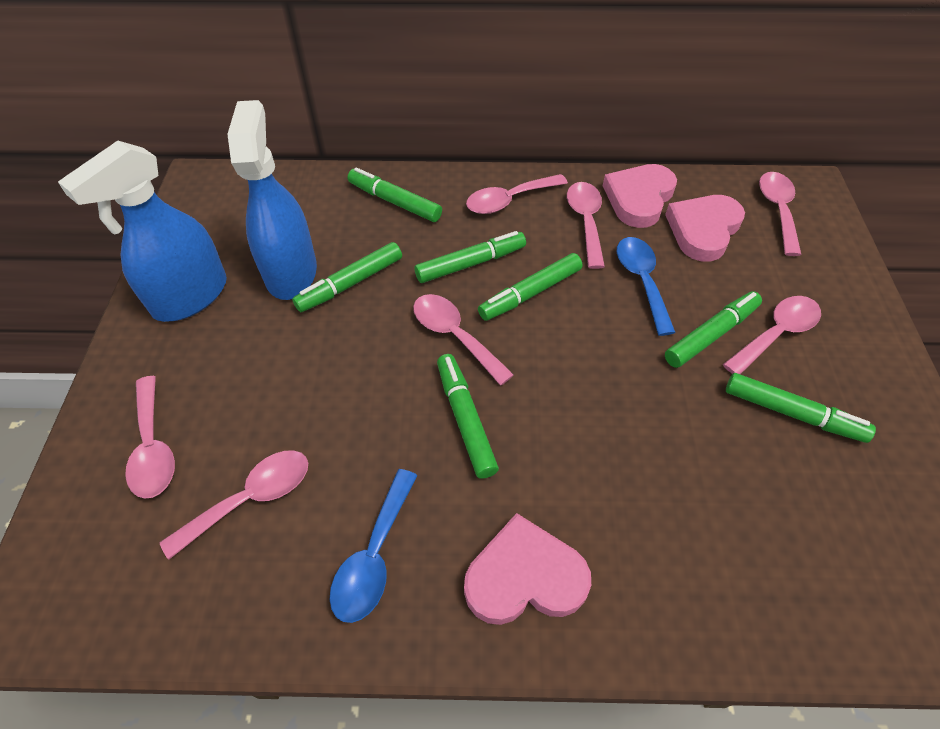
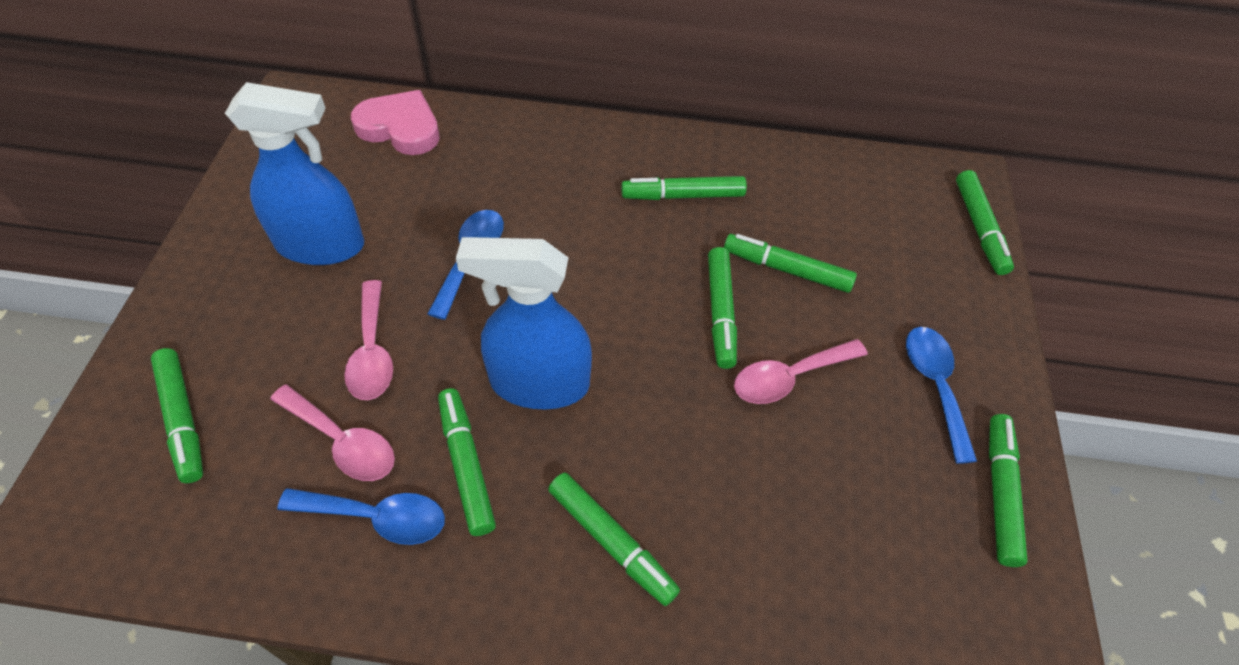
blue spoon: 2 -> 3
green marker: 7 -> 8
pink heart: 3 -> 1
pink spoon: 7 -> 3

